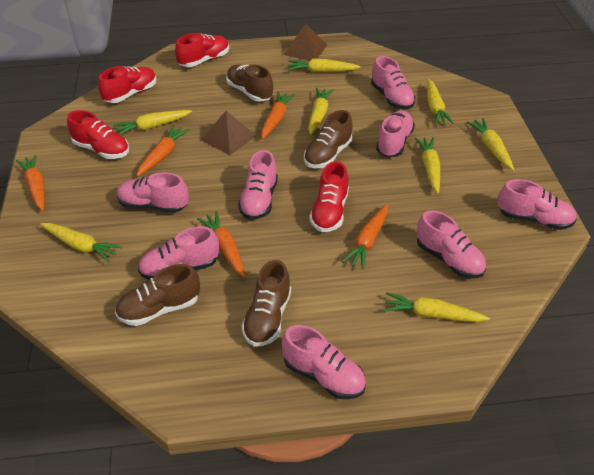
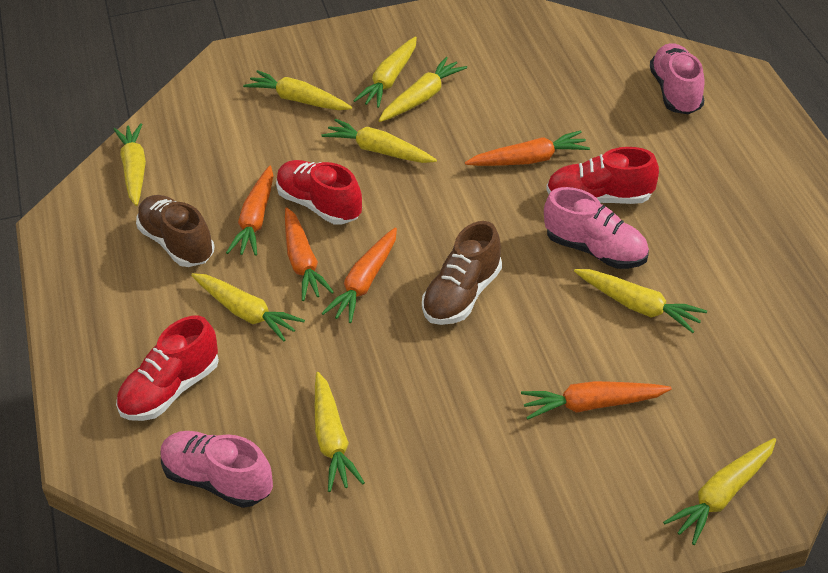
brown pyramid: 2 -> 0
brown shoe: 4 -> 2
pink shoe: 8 -> 3
red shoe: 4 -> 3
yellow carrot: 8 -> 9

